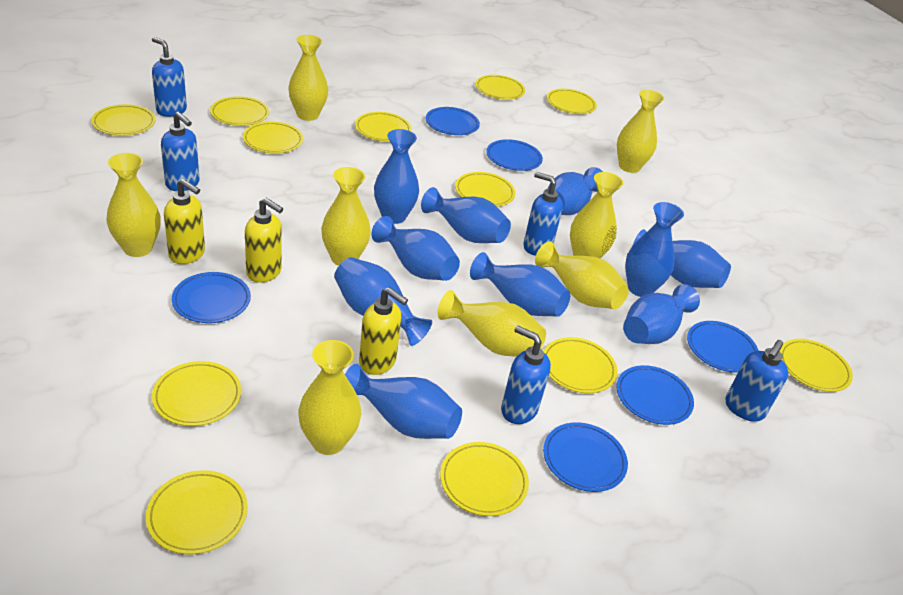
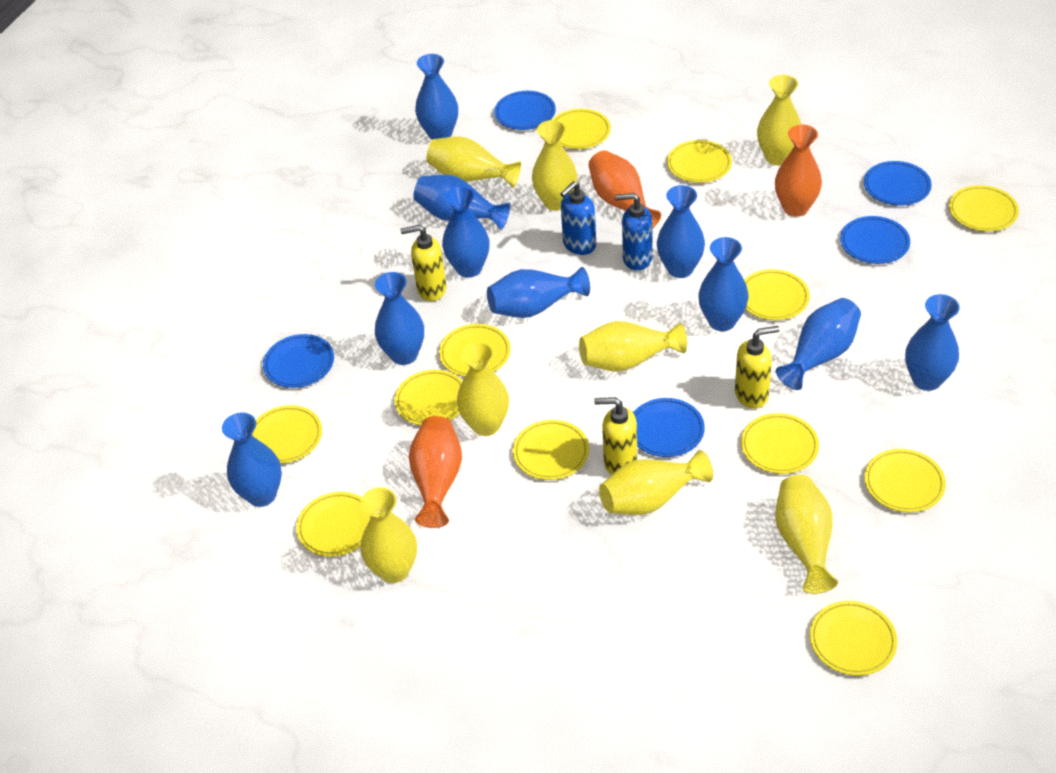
blue plate: 6 -> 5
blue soap dispenser: 5 -> 2
orange vase: 0 -> 3

